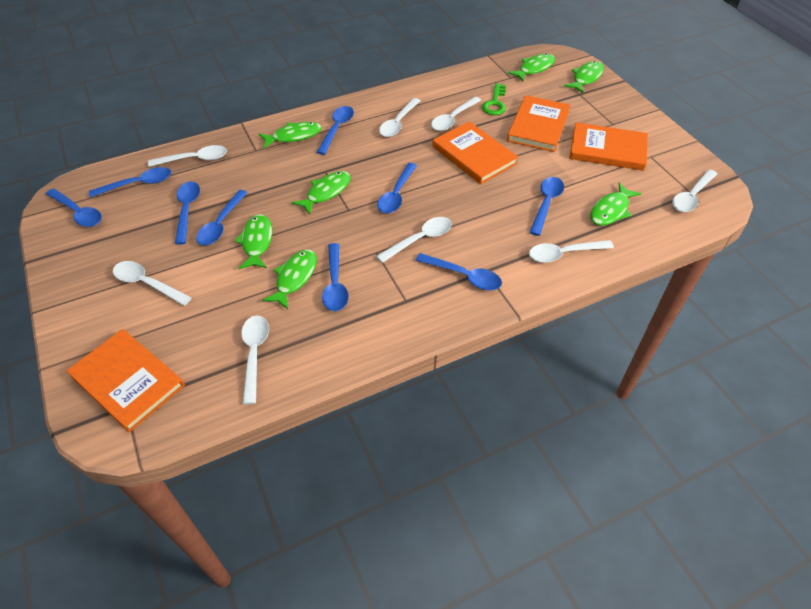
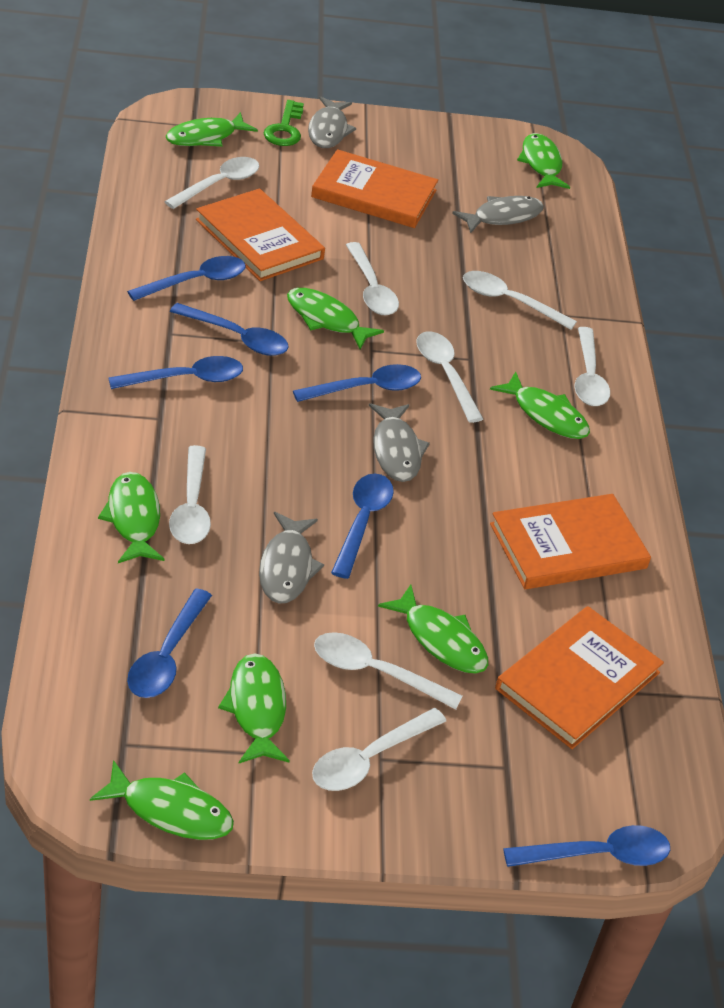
blue spoon: 9 -> 7
green fish: 7 -> 8
grey fish: 0 -> 4

